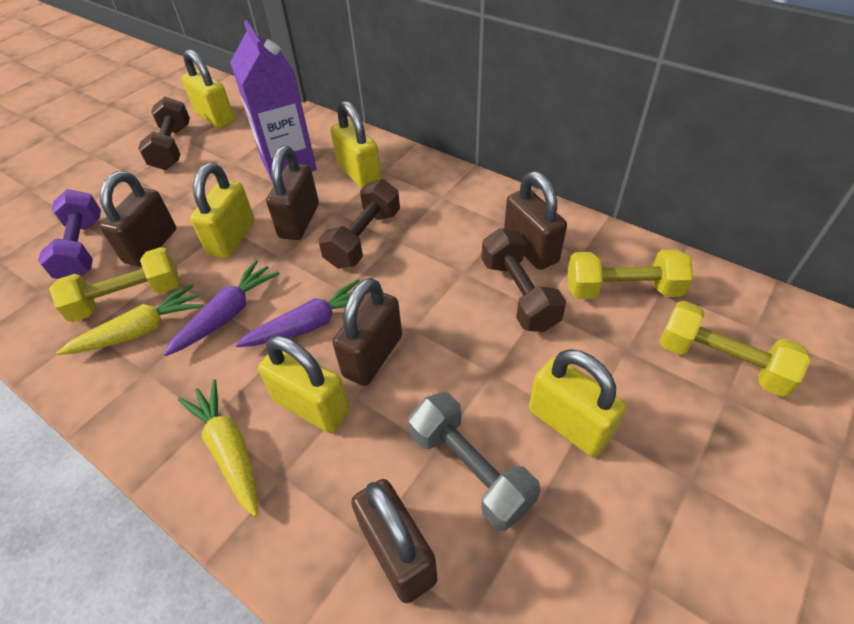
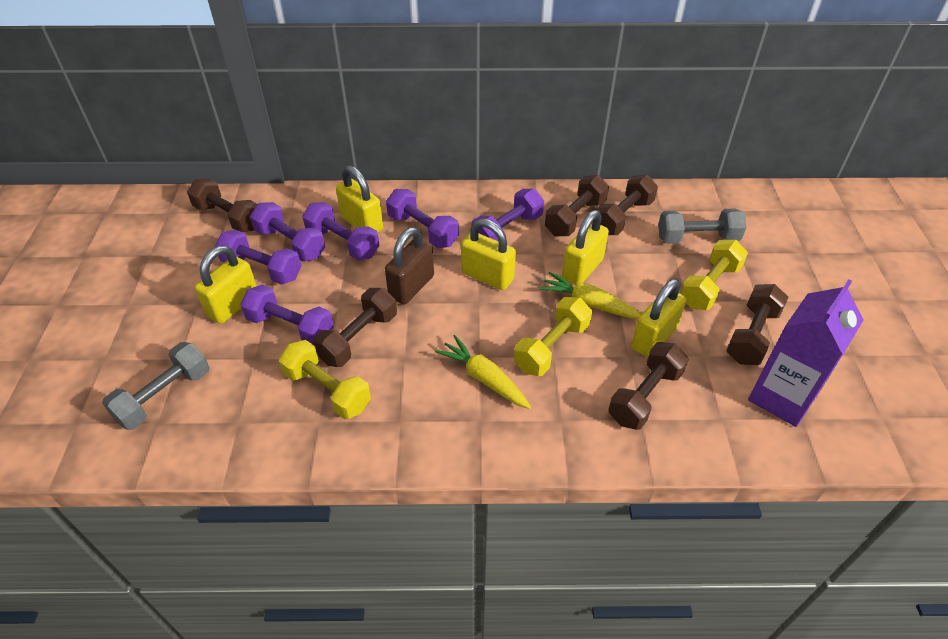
brown dumbbell: 3 -> 6
brown padlock: 5 -> 1
grey dumbbell: 1 -> 2
purple carrot: 2 -> 0
purple dumbbell: 1 -> 6

